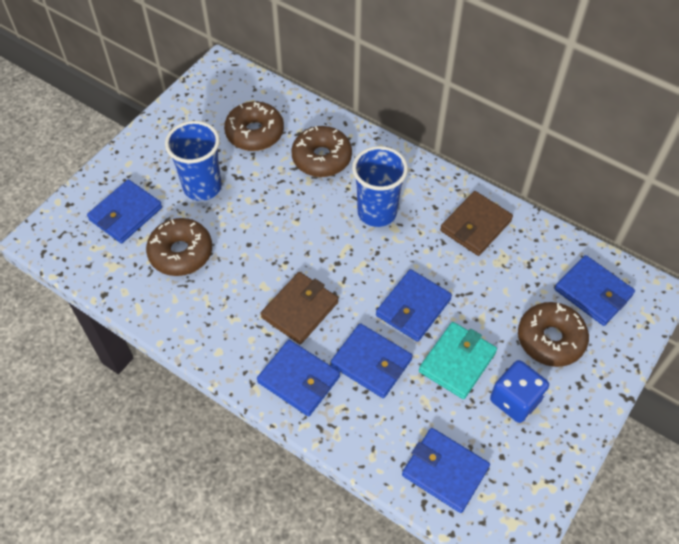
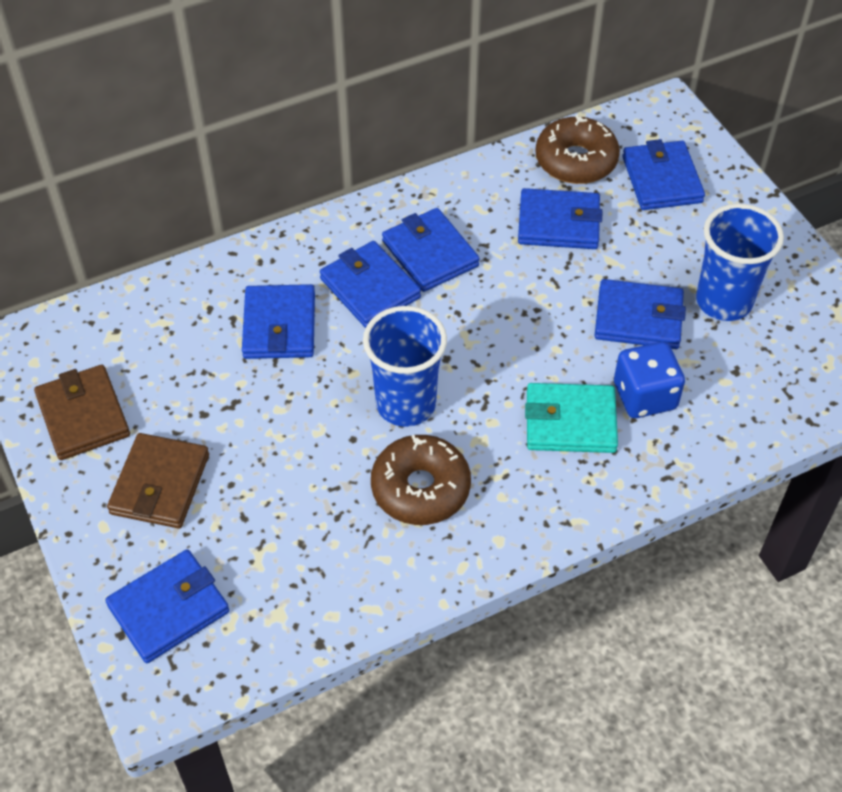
blue wallet: 6 -> 7
brown donut: 4 -> 2

